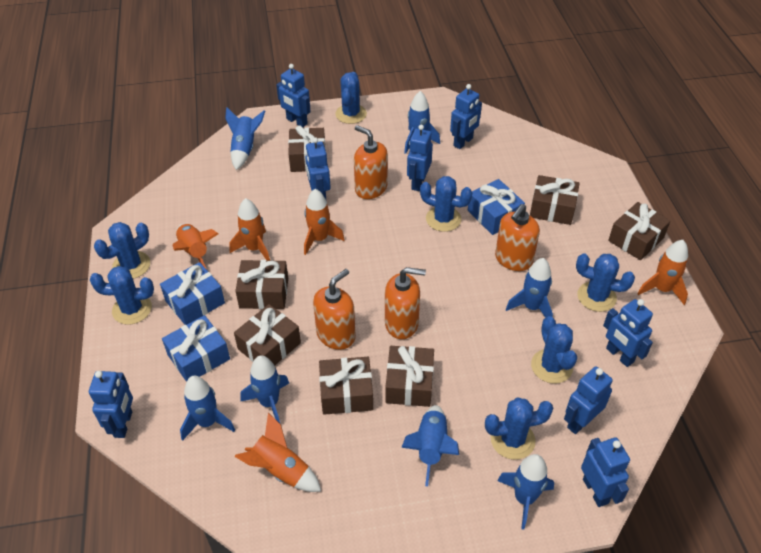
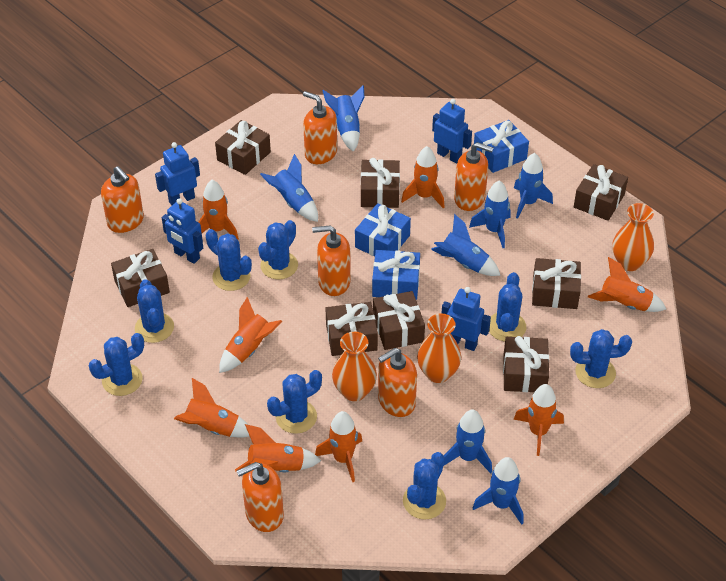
blue cactus: 7 -> 8
blue robot: 8 -> 4
brown gift: 7 -> 8
orange rocket: 5 -> 8
orange soap dispenser: 4 -> 6
orange vase: 0 -> 3

